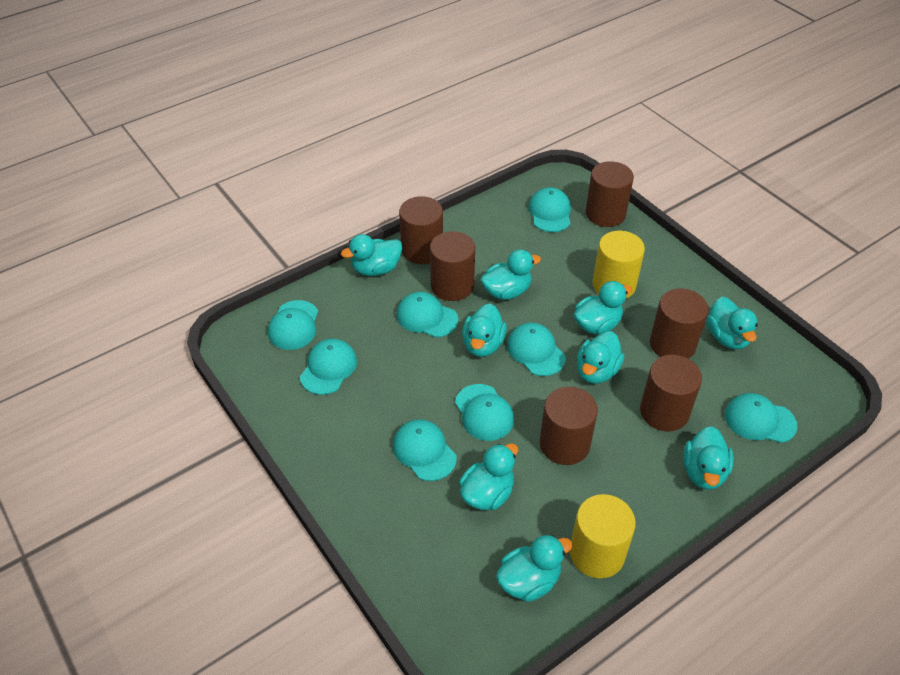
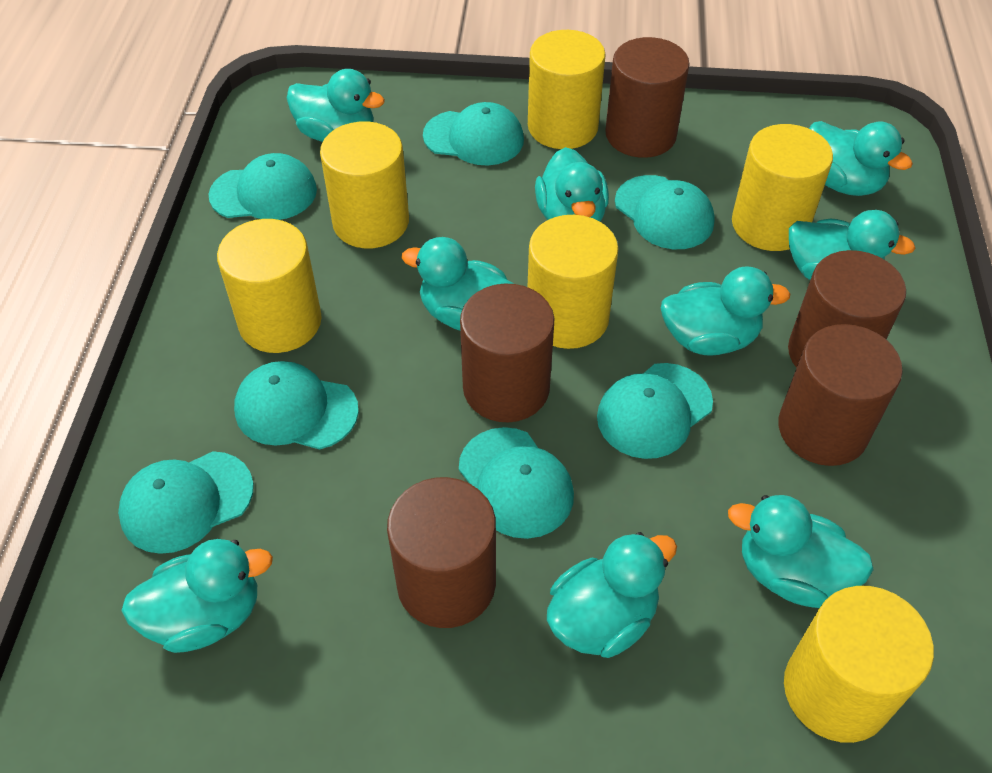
brown cylinder: 6 -> 5
turquoise cap: 8 -> 7
yellow cylinder: 2 -> 6

